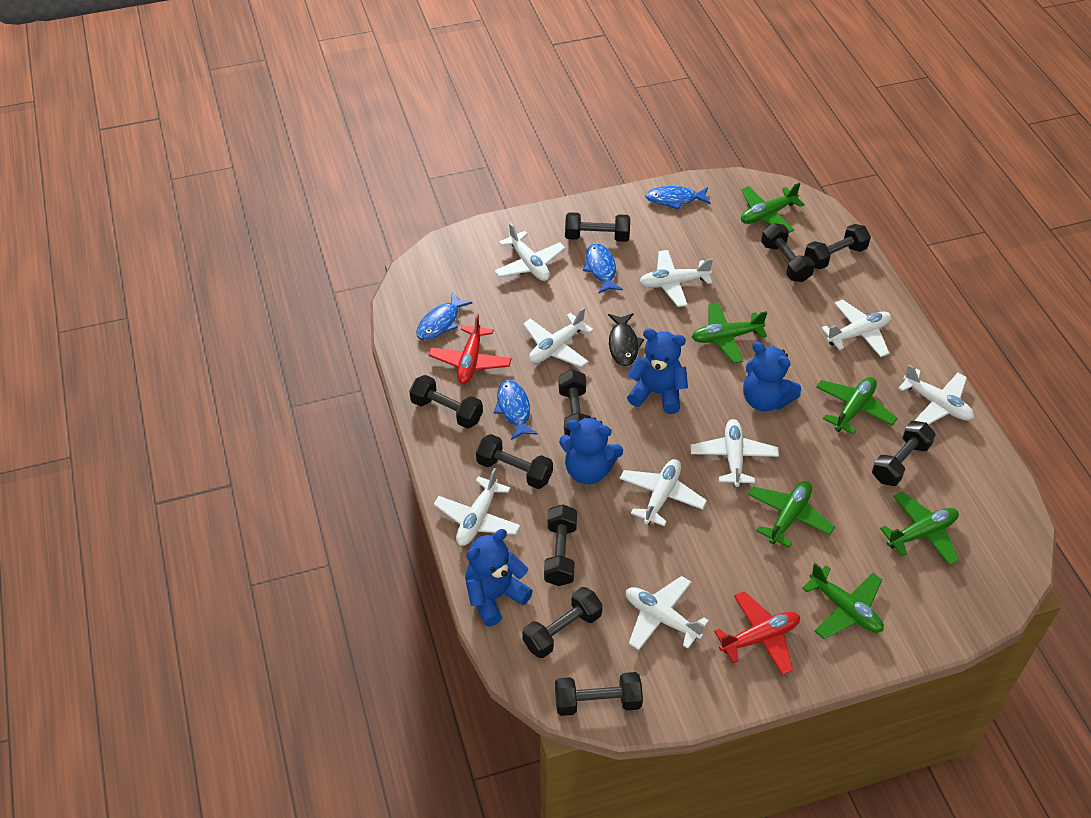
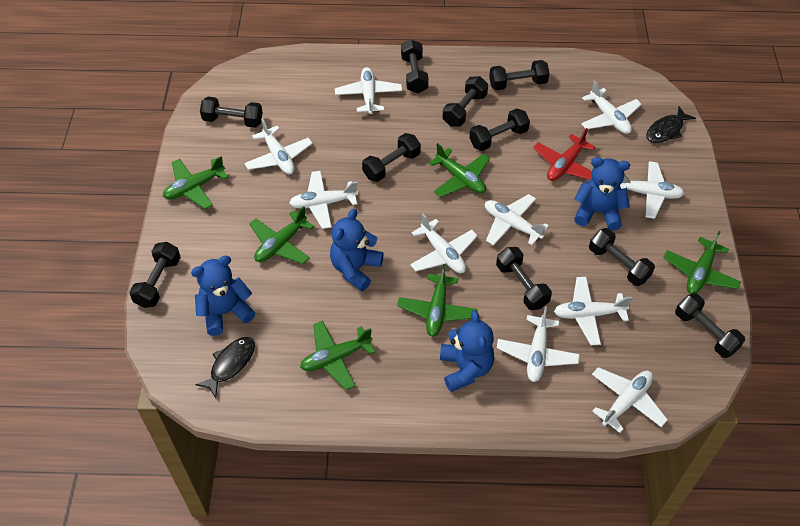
black fish: 1 -> 2
blue fish: 4 -> 0
red plane: 2 -> 1
white plane: 9 -> 10

